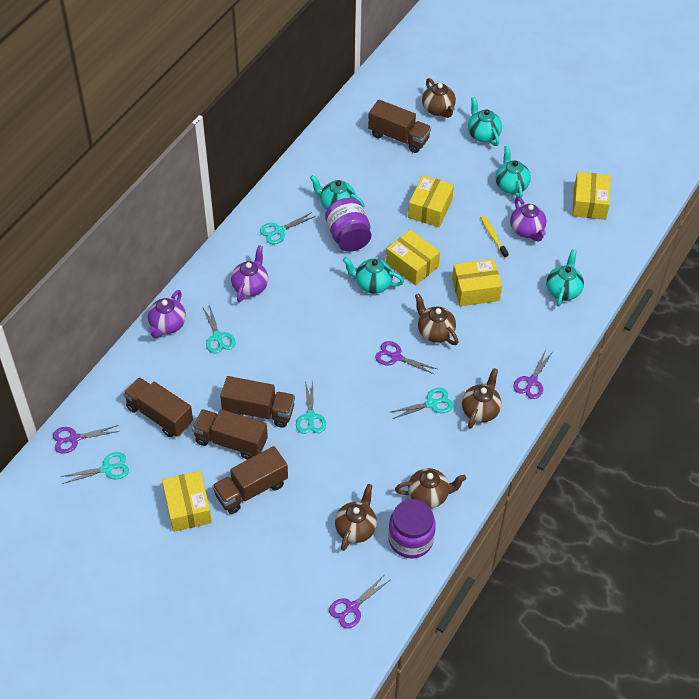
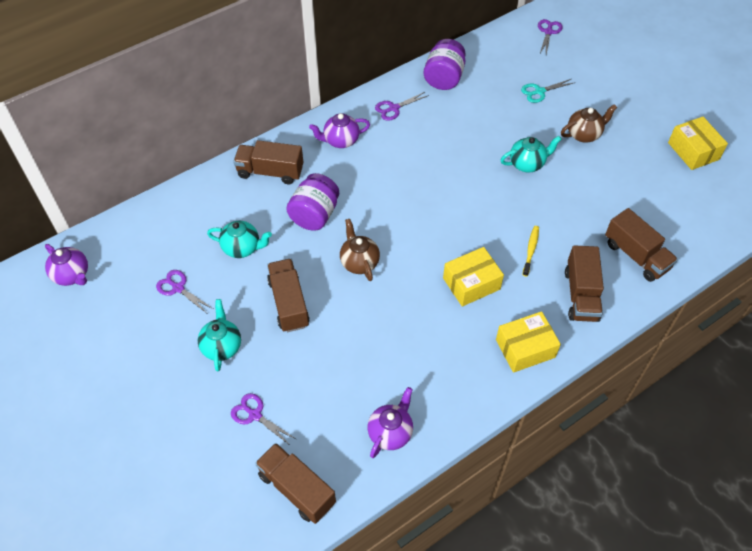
brown teapot: 5 -> 2
turquoise scissors: 5 -> 1
turquoise teapot: 5 -> 3
yellow box: 5 -> 3

